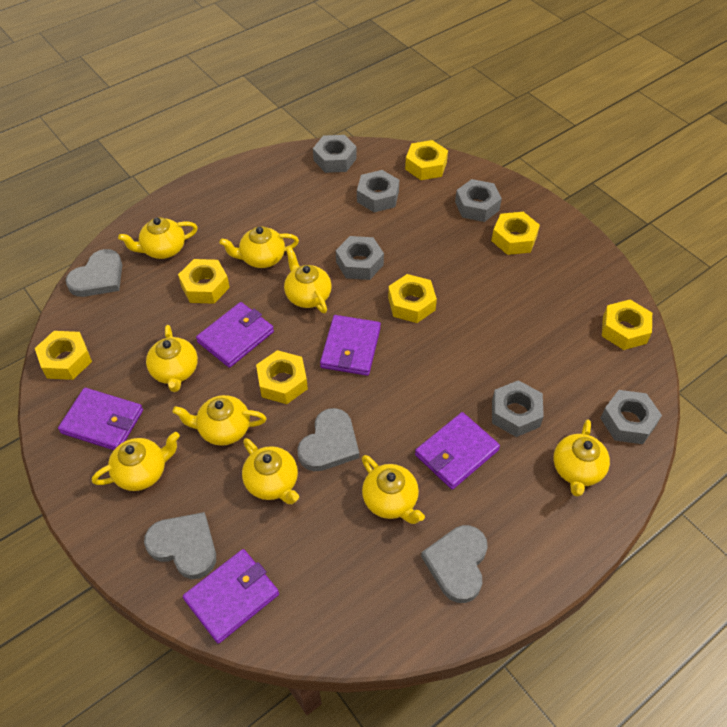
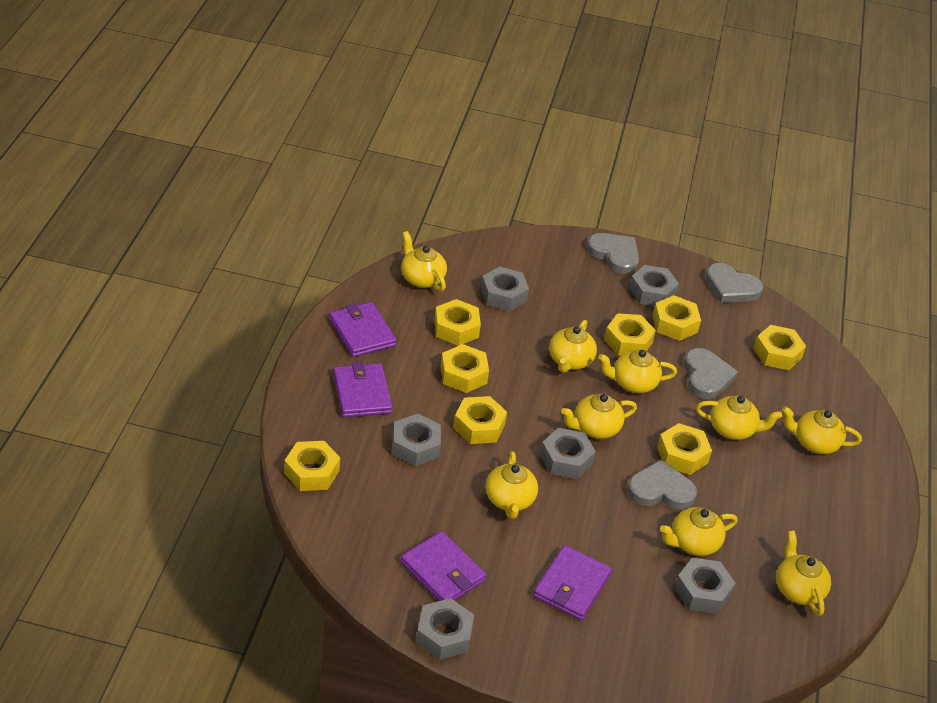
purple wallet: 5 -> 4
yellow nut: 7 -> 8

